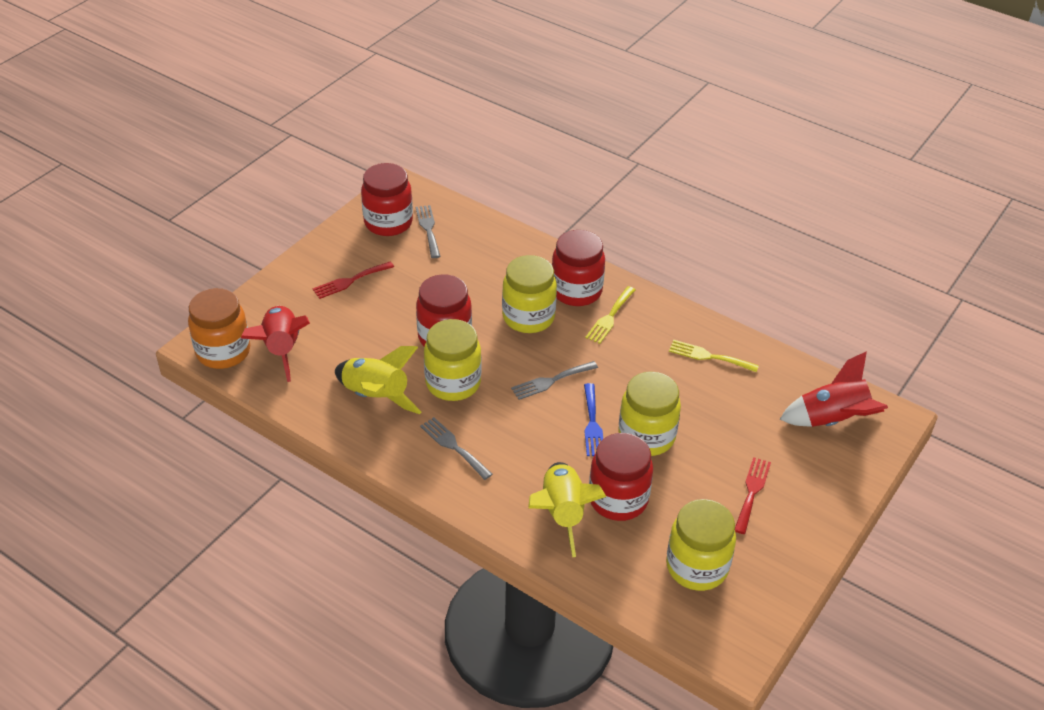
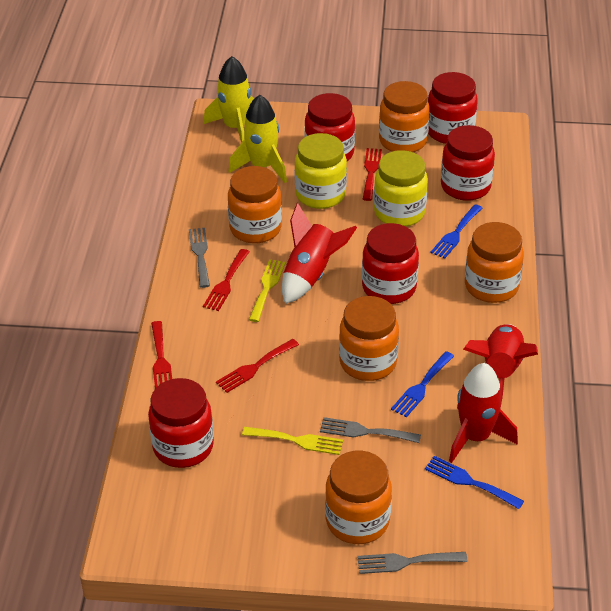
blue fork: 1 -> 3
orange jar: 1 -> 5
red fork: 2 -> 4
red jar: 4 -> 5
red rocket: 2 -> 3
yellow jar: 4 -> 2

